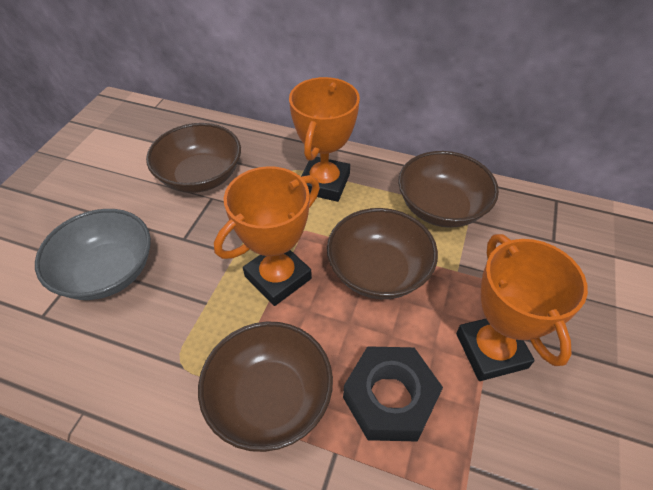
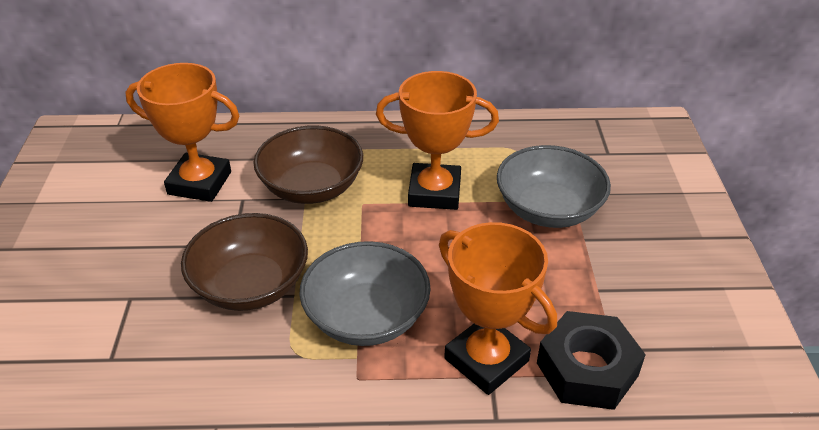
brown bowl: 4 -> 2
grey bowl: 1 -> 2

